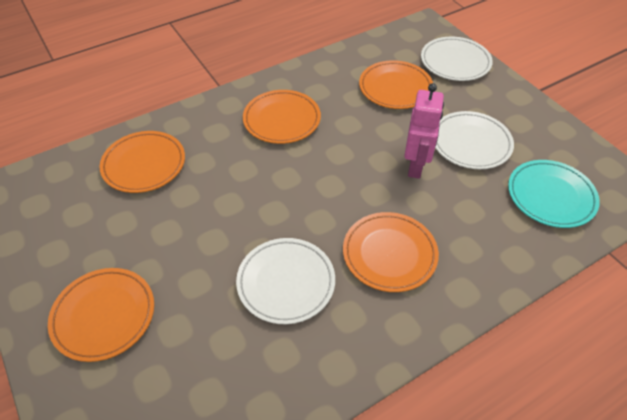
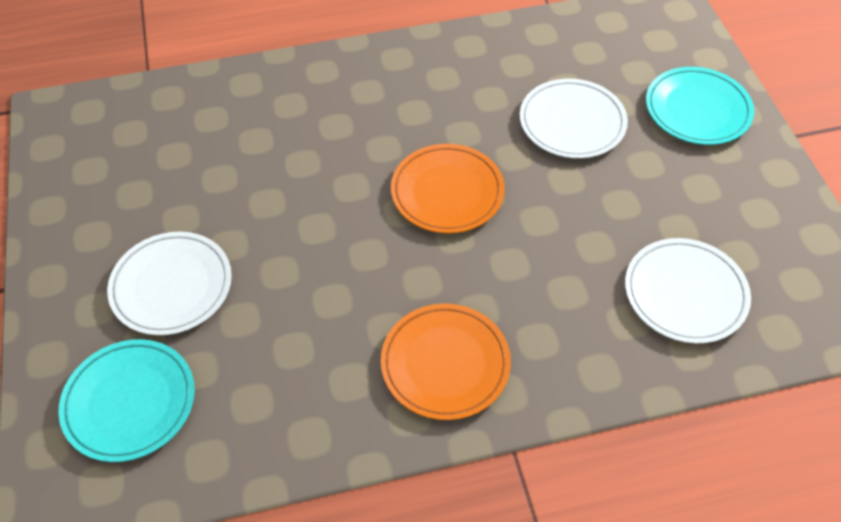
orange plate: 5 -> 2
pink robot: 1 -> 0
turquoise plate: 1 -> 2

